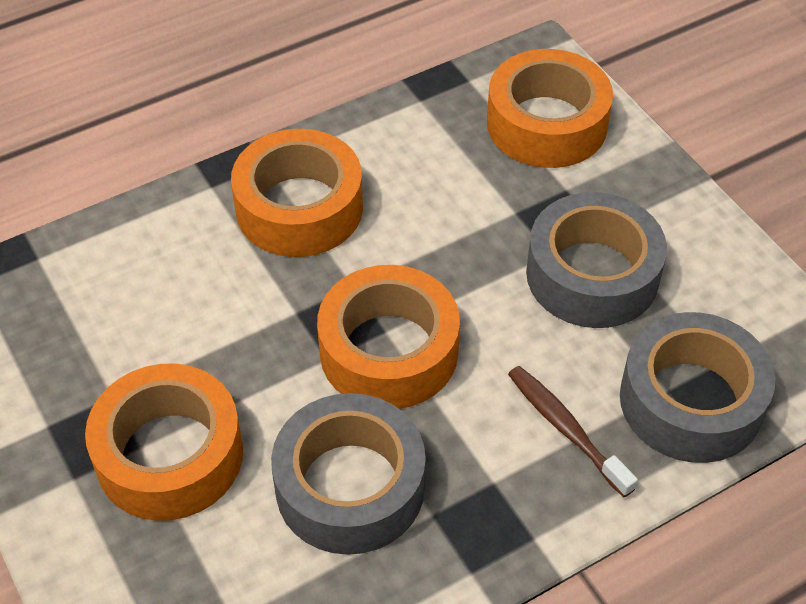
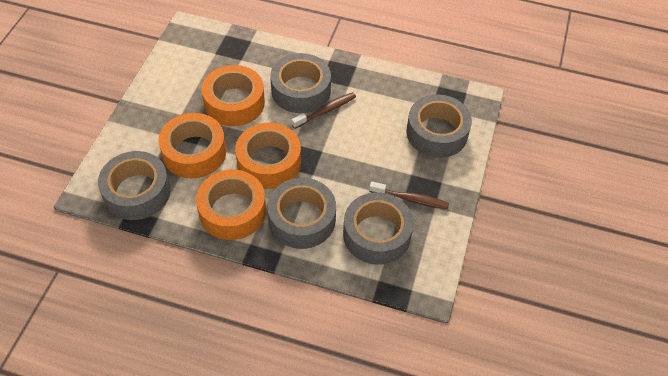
brown toothbrush: 1 -> 2
grey tape: 3 -> 5

